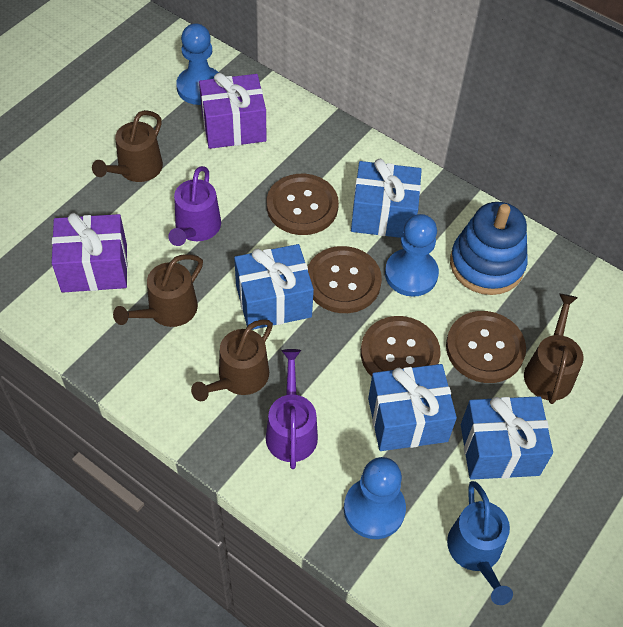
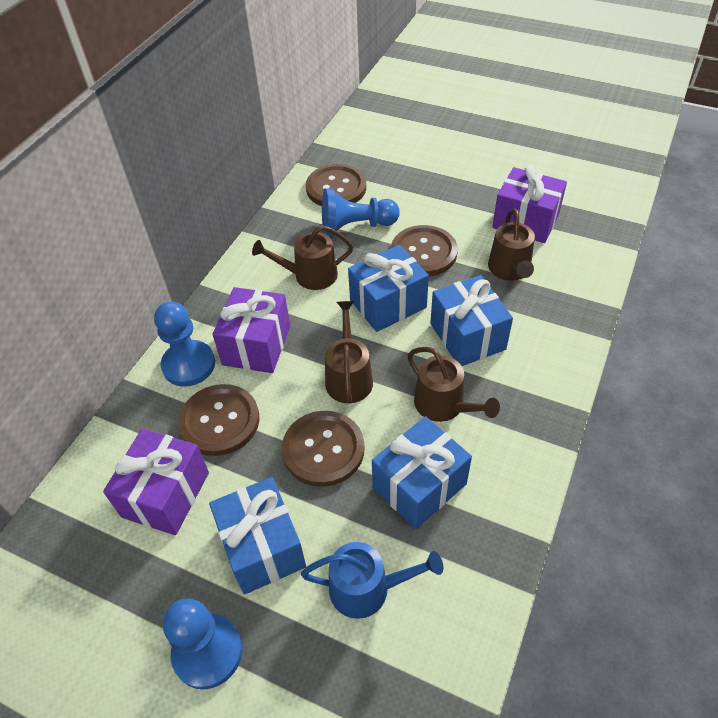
blue stacking toy: 1 -> 0
purple gift: 2 -> 3
purple watering can: 2 -> 0

